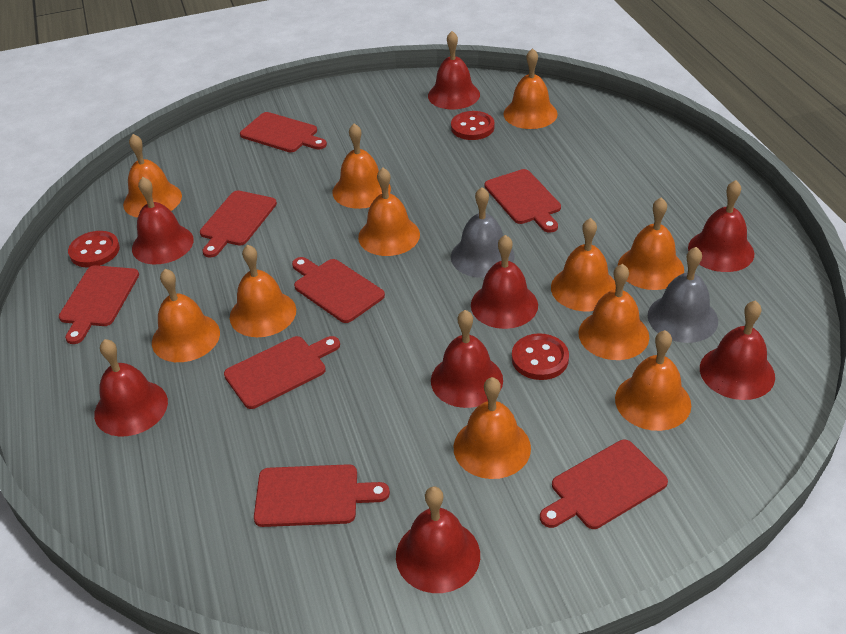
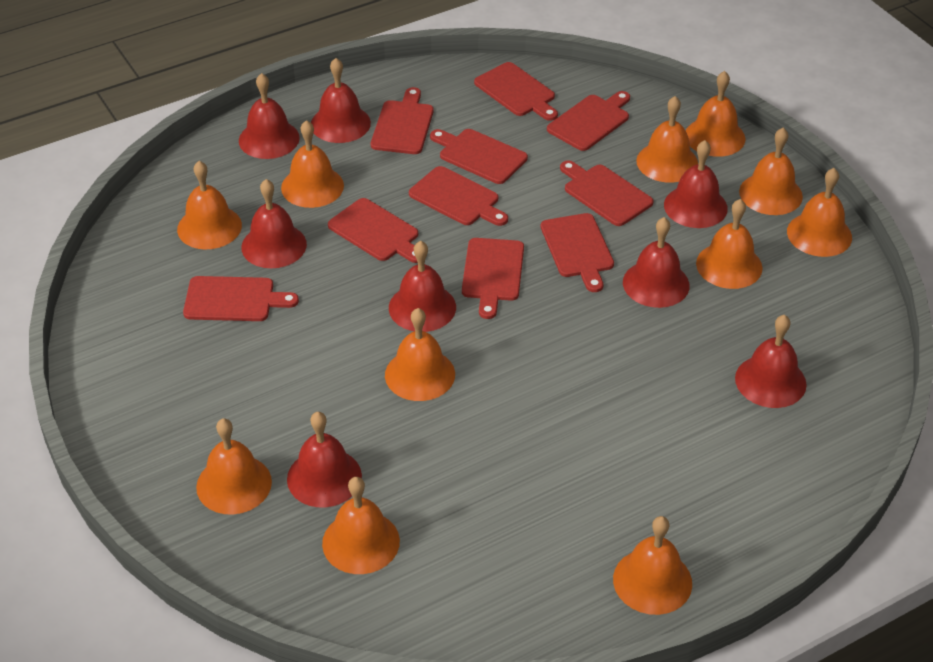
grey bell: 2 -> 0
red button: 3 -> 0
red cutting board: 8 -> 10

